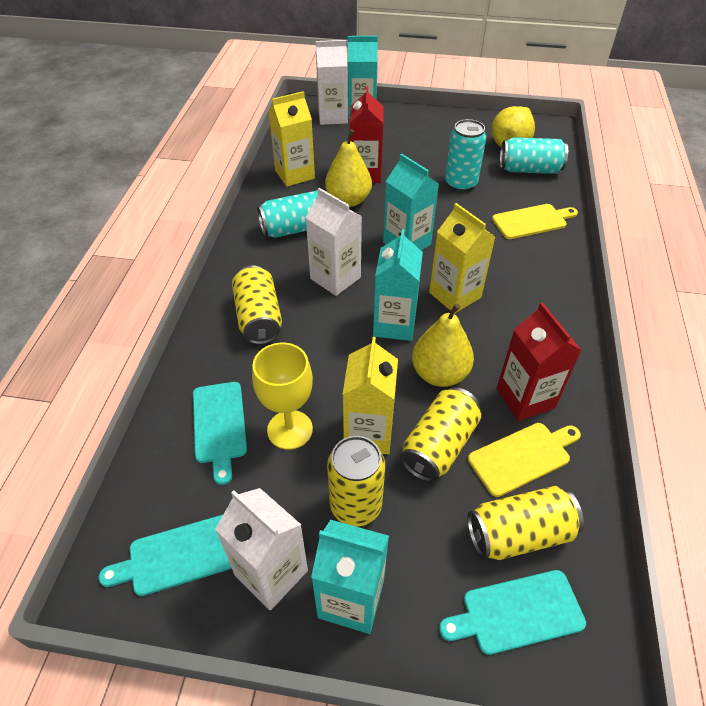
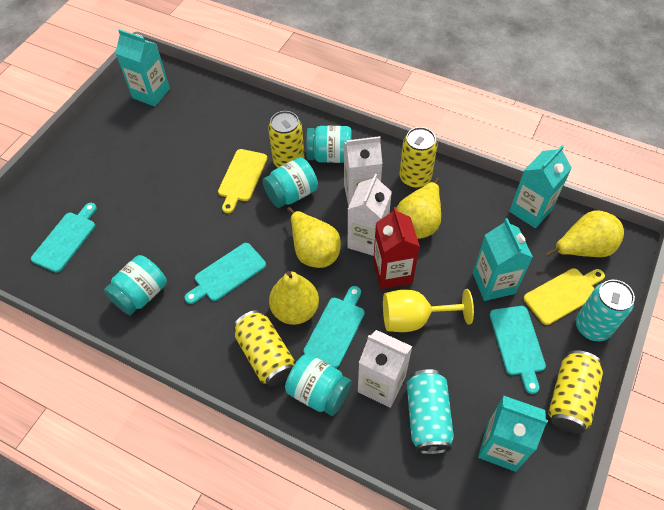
red carton: 2 -> 1
turquoise can: 3 -> 2
turquoise cutting board: 3 -> 4
turquoise jar: 0 -> 4
yellow carton: 3 -> 0
yellow pear: 3 -> 4

